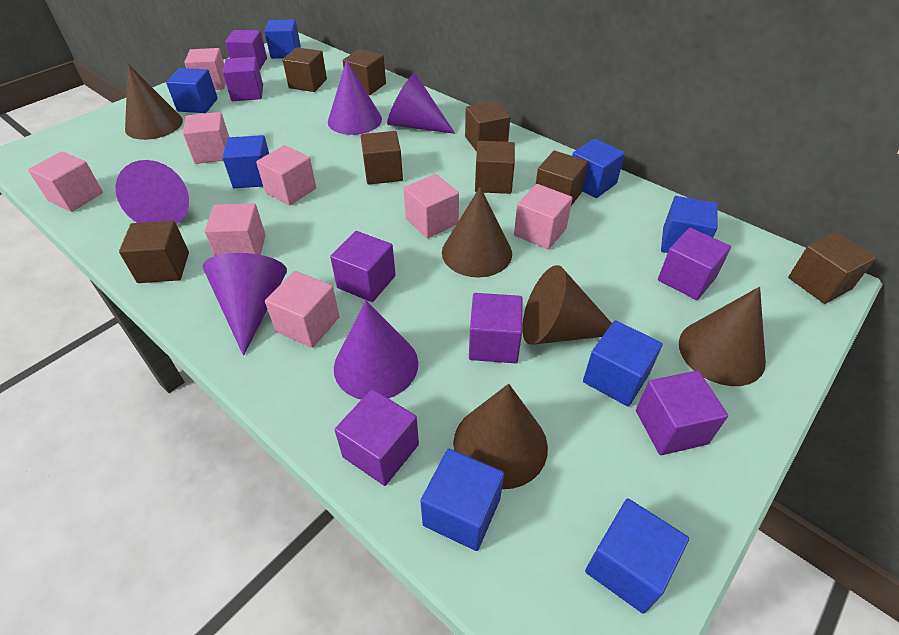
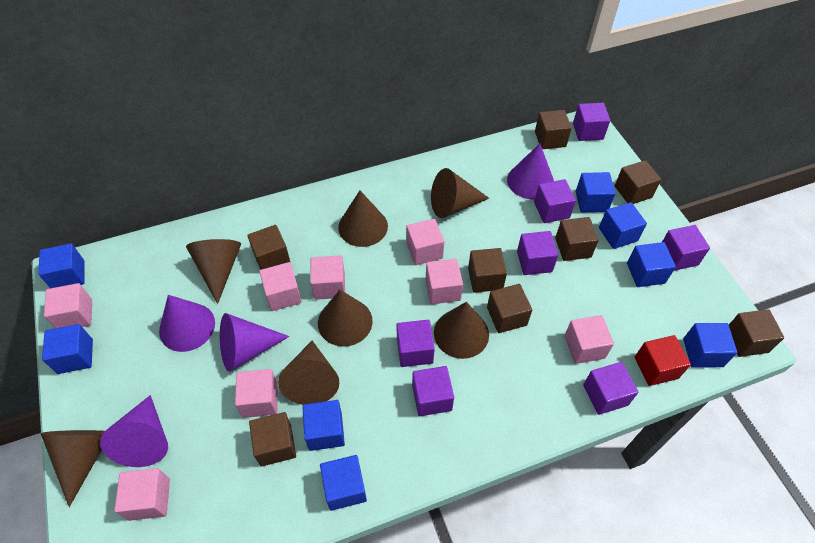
brown cone: 5 -> 7
purple cone: 5 -> 4
red cube: 0 -> 1

